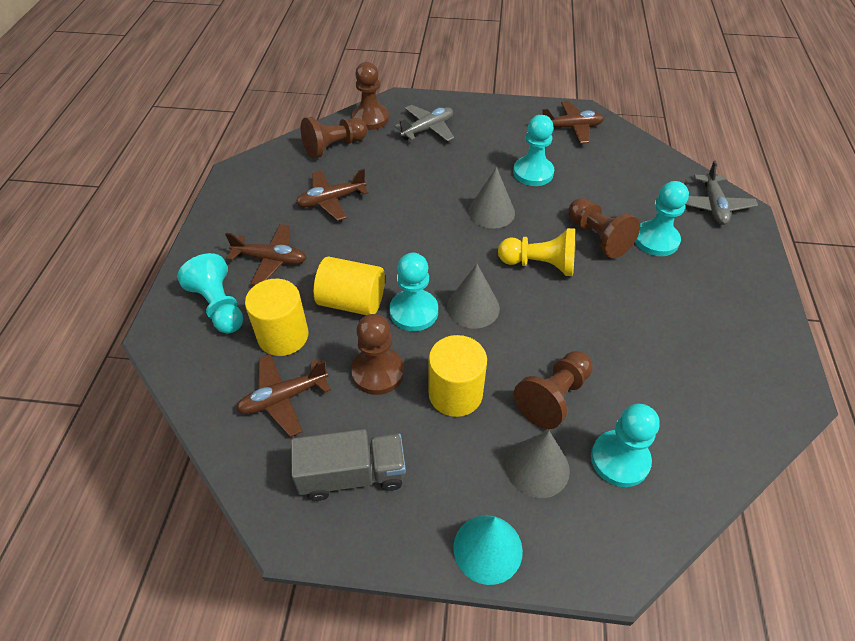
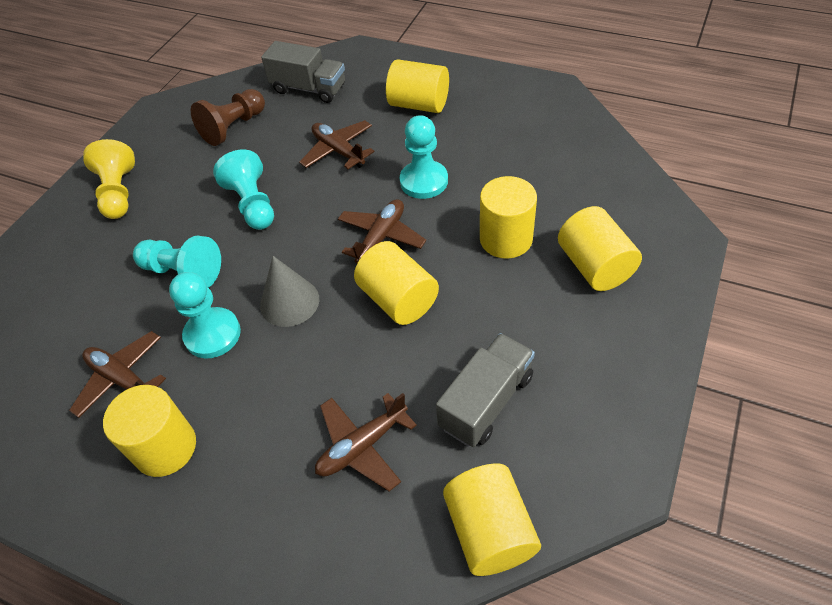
brown pawn: 5 -> 1
grey cone: 3 -> 1
grey plane: 2 -> 0
grey truck: 1 -> 2
turquoise cone: 1 -> 0
turquoise pawn: 5 -> 4
yellow cylinder: 3 -> 6

